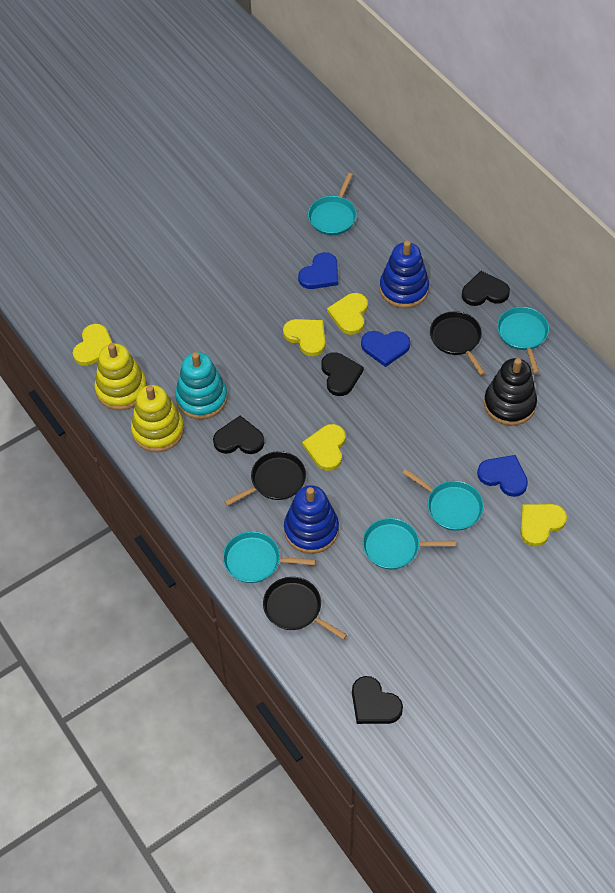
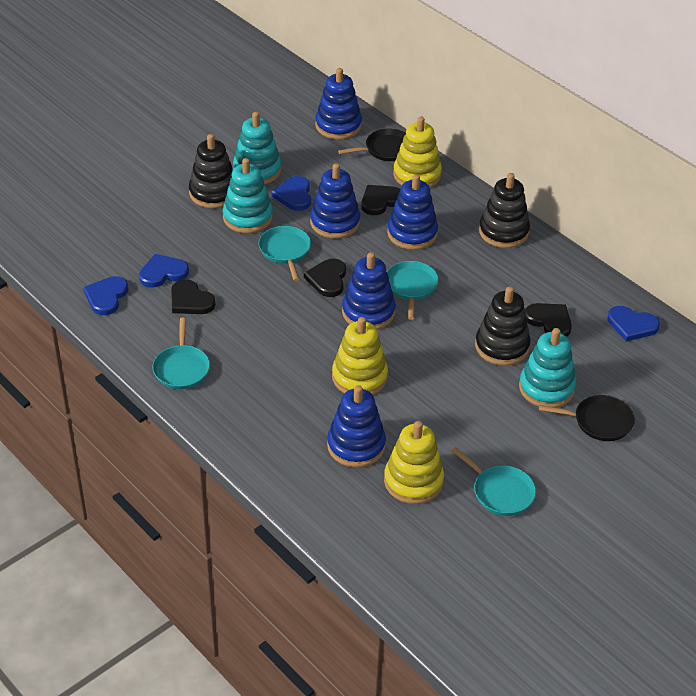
black pan: 3 -> 2
black stacking toy: 1 -> 3
blue heart: 3 -> 4
blue stacking toy: 2 -> 5
turquoise pan: 5 -> 4
turquoise stacking toy: 1 -> 3
yellow heart: 5 -> 0
yellow stacking toy: 2 -> 3

